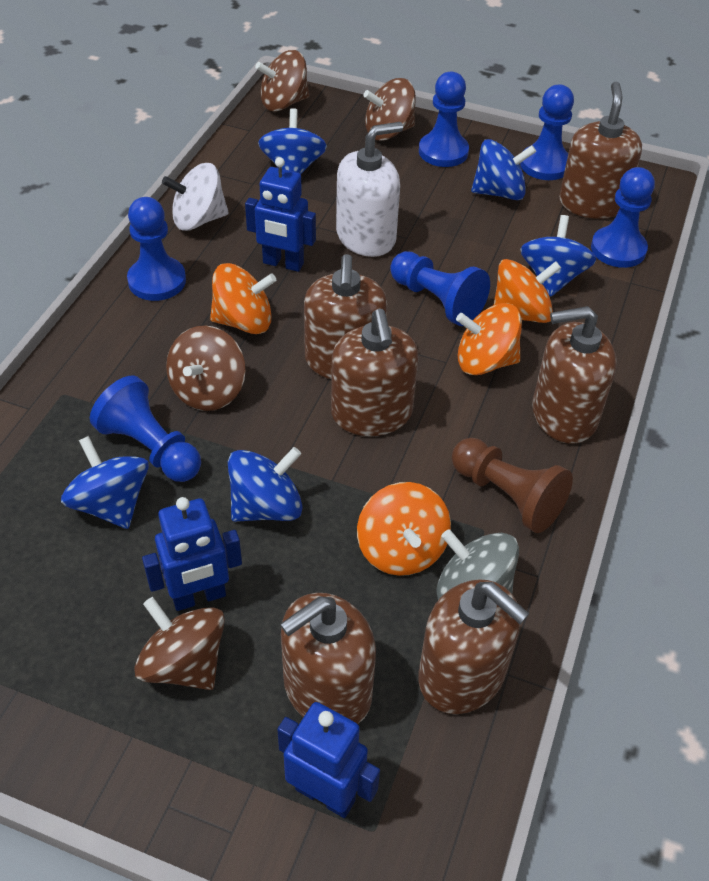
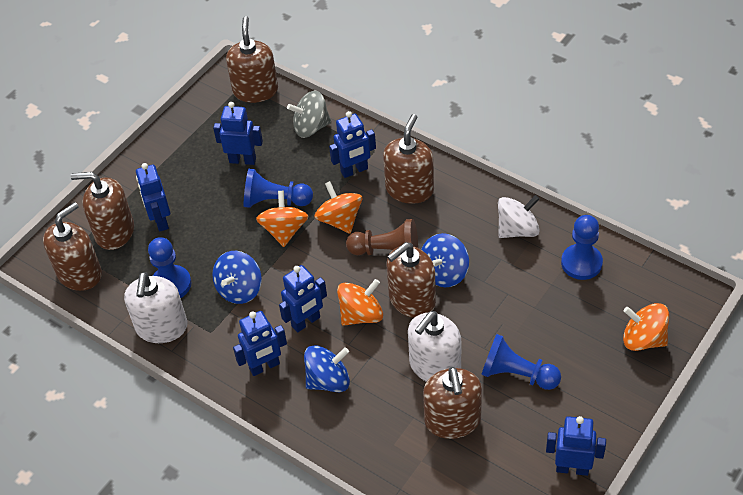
blue pawn: 6 -> 4
blue robot: 3 -> 6
blue spinning top: 5 -> 3
brown spinning top: 4 -> 0
white soap dispenser: 1 -> 2

